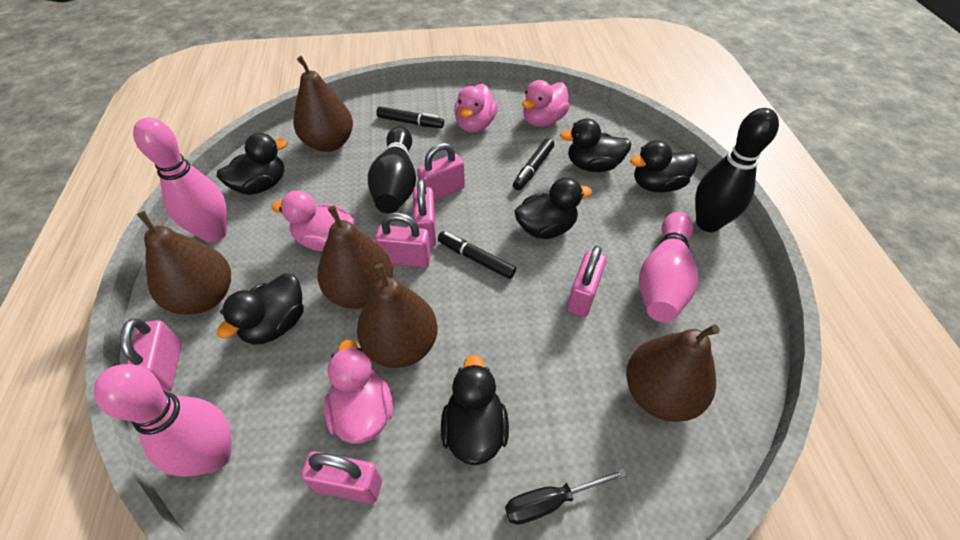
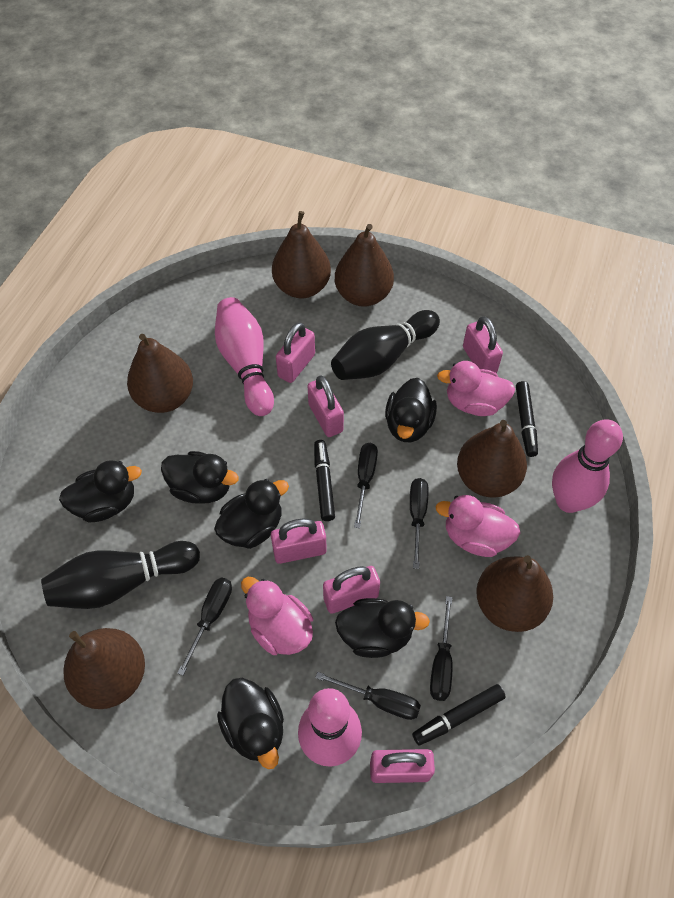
black screwdriver: 1 -> 5
brown pear: 5 -> 6
pink duck: 4 -> 3

